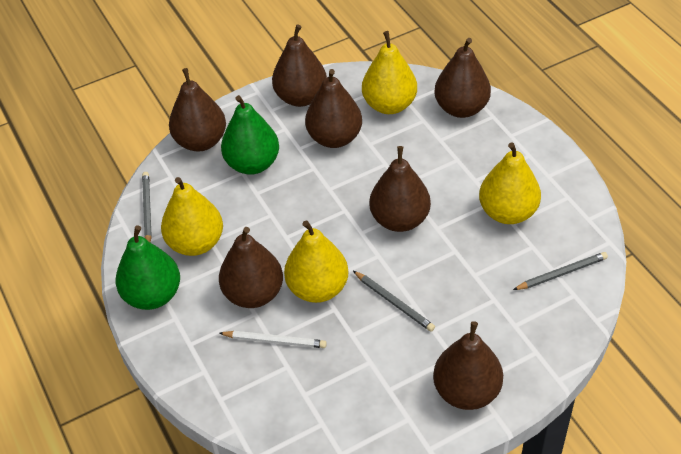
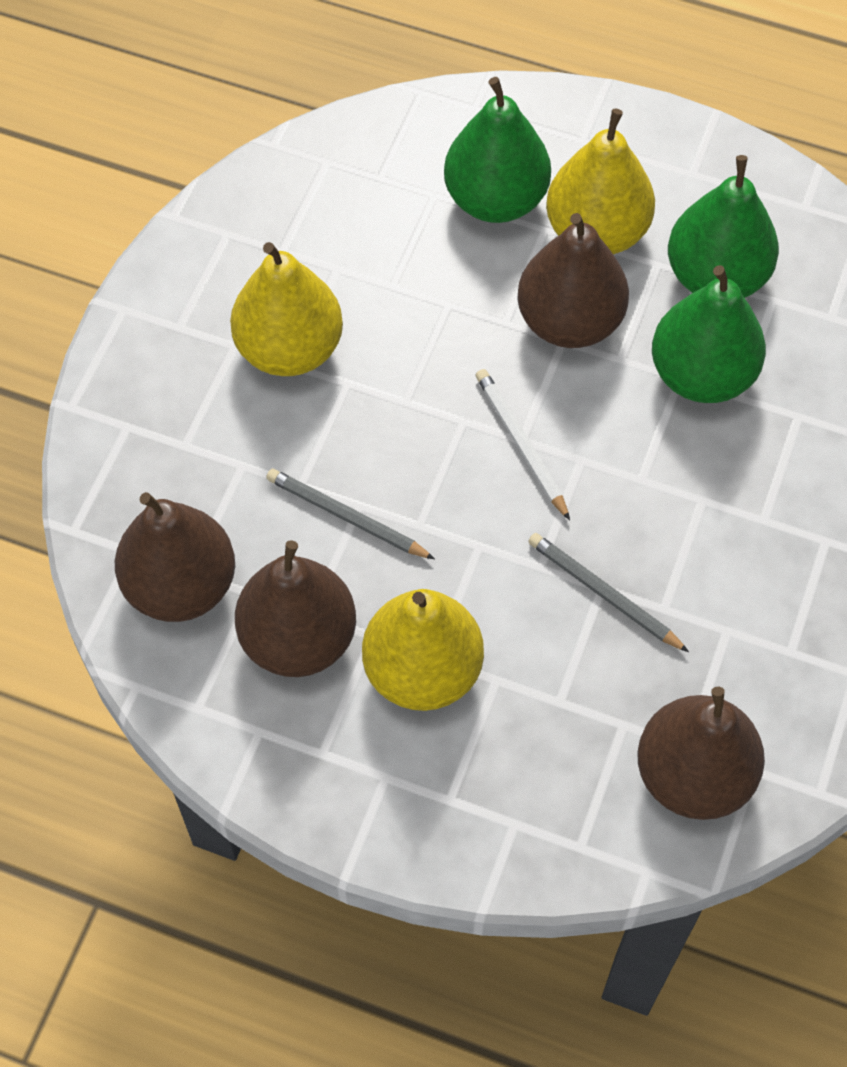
brown pear: 7 -> 4
green pear: 2 -> 3
grey pencil: 3 -> 2
yellow pear: 4 -> 3

